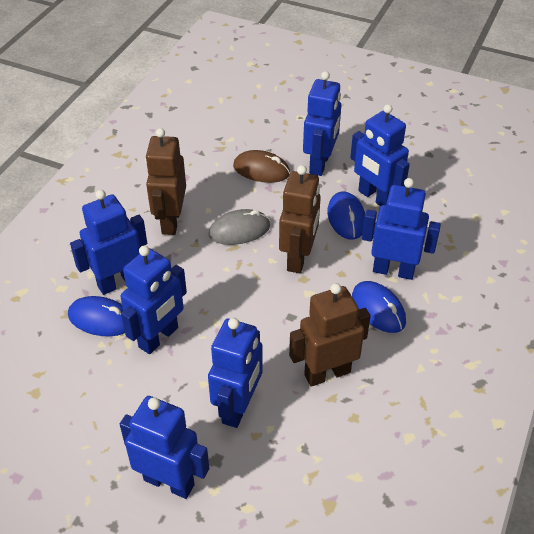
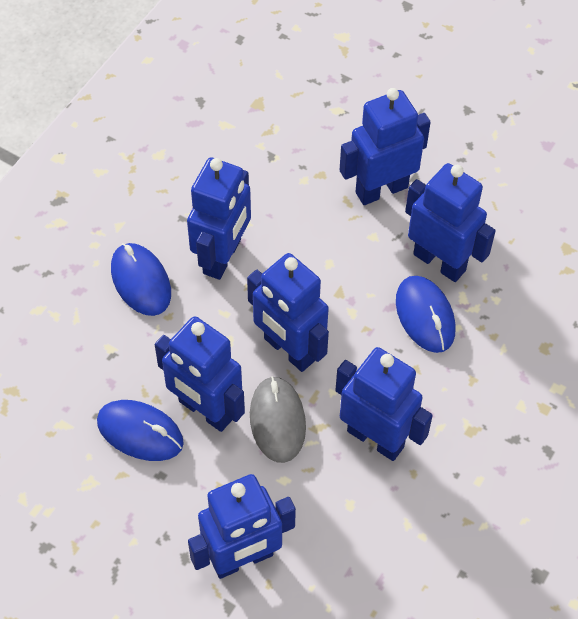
brown mouse: 1 -> 0
brown robot: 3 -> 0

